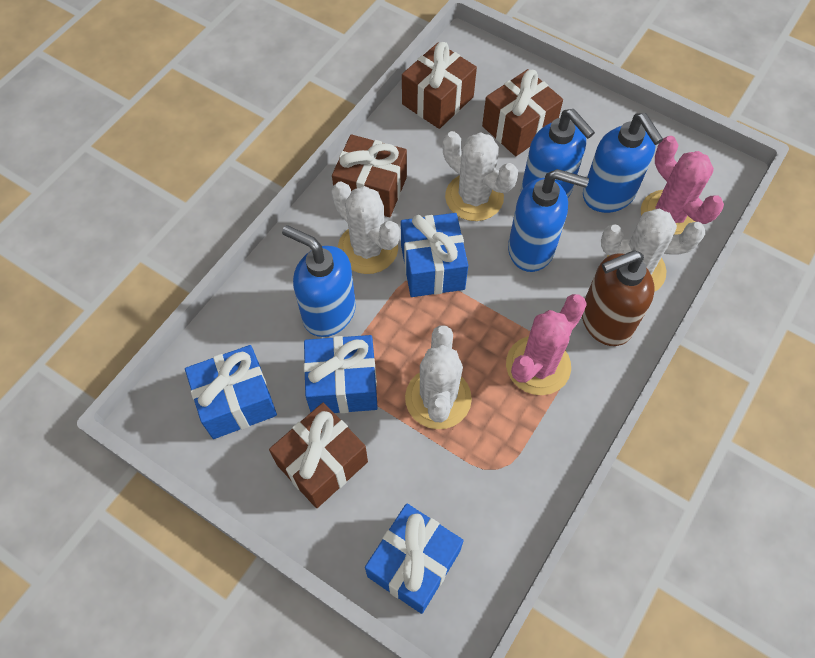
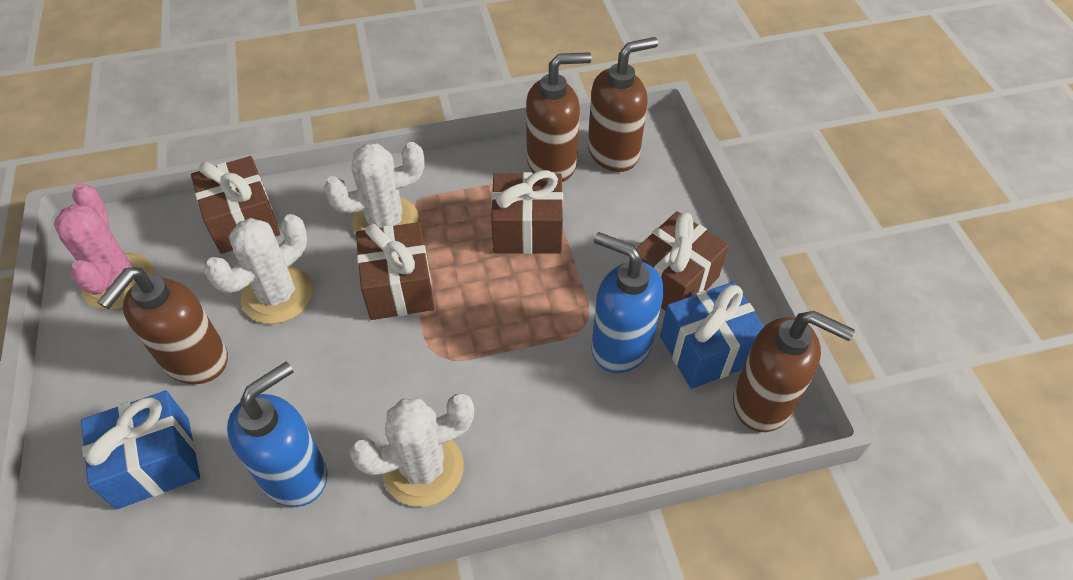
blue gift: 4 -> 2
blue soap dispenser: 4 -> 2
brown soap dispenser: 1 -> 4
pink cactus: 2 -> 1
white cactus: 4 -> 3

